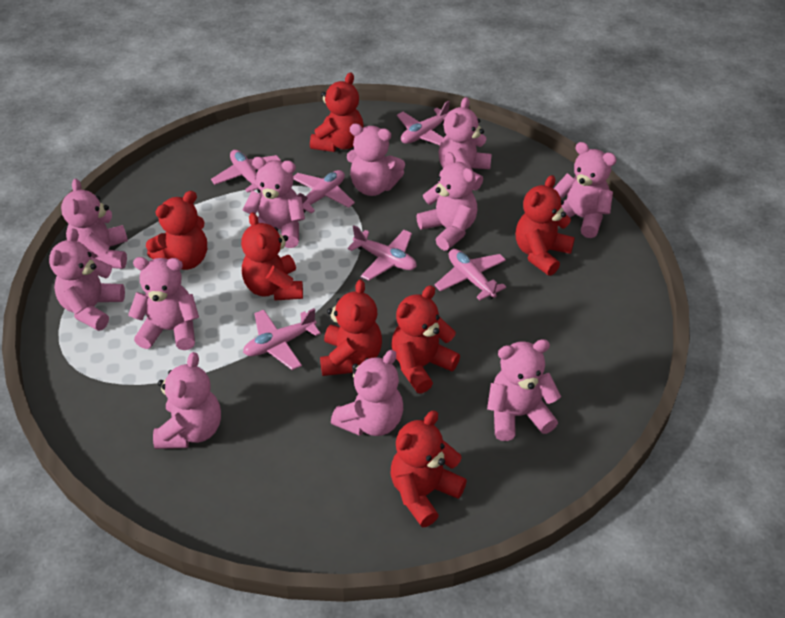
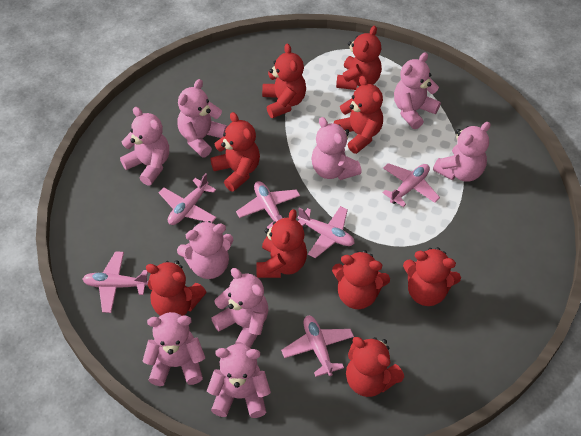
pink teddy bear: 11 -> 9
red teddy bear: 7 -> 9

